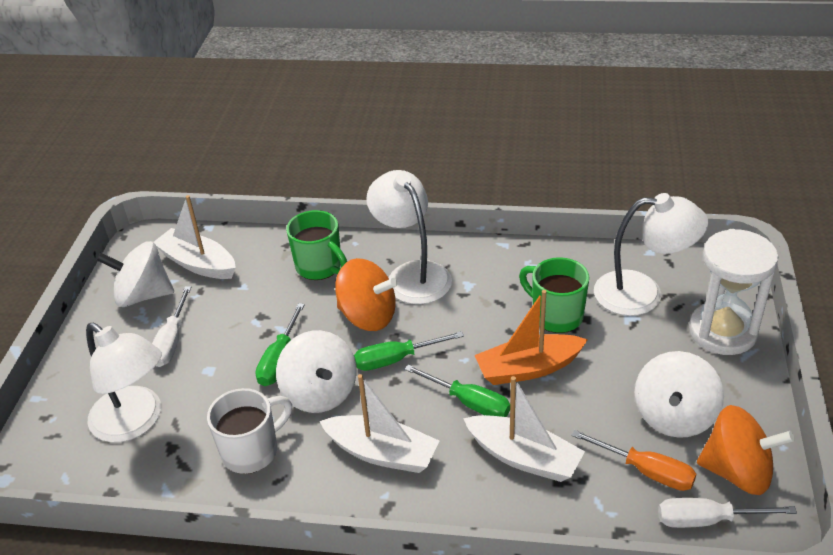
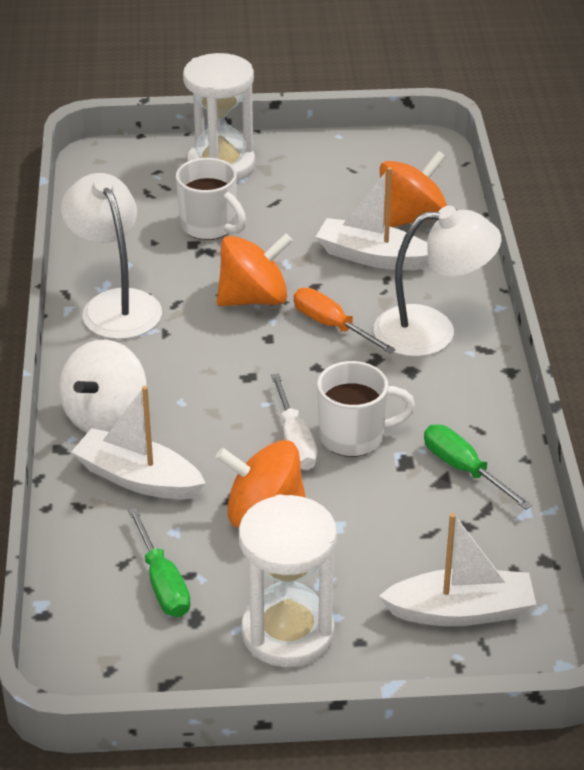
green mug: 2 -> 0
green screwdriver: 3 -> 2
orange boat: 1 -> 0
orange spinning top: 2 -> 3
white hourglass: 1 -> 2
white lamp: 3 -> 2
white mug: 1 -> 2
white screwdriver: 2 -> 1
white spinning top: 3 -> 1

